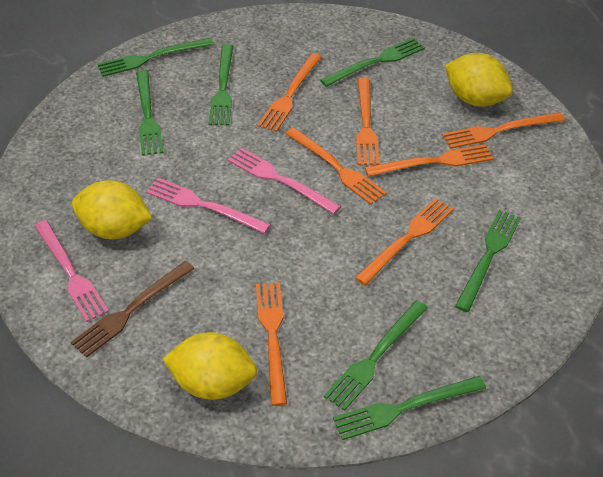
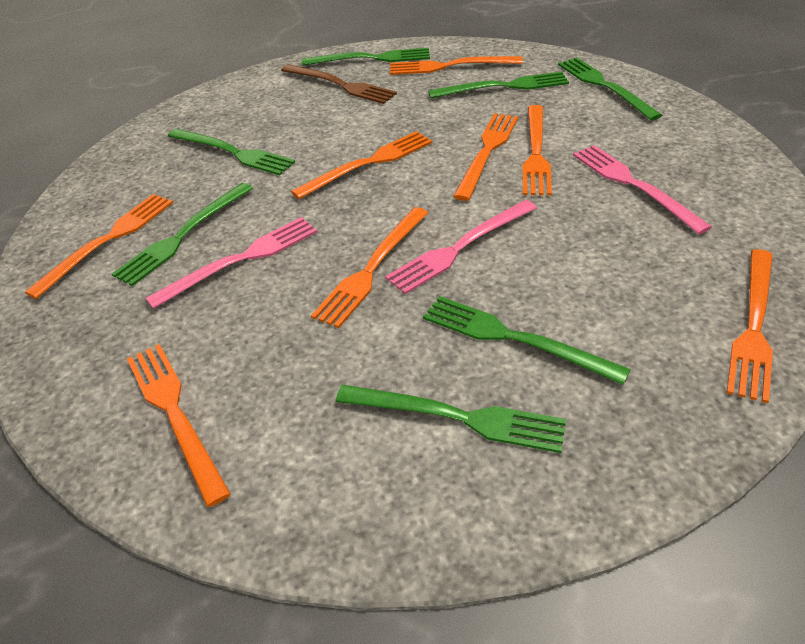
orange fork: 7 -> 8
yellow lemon: 3 -> 0

